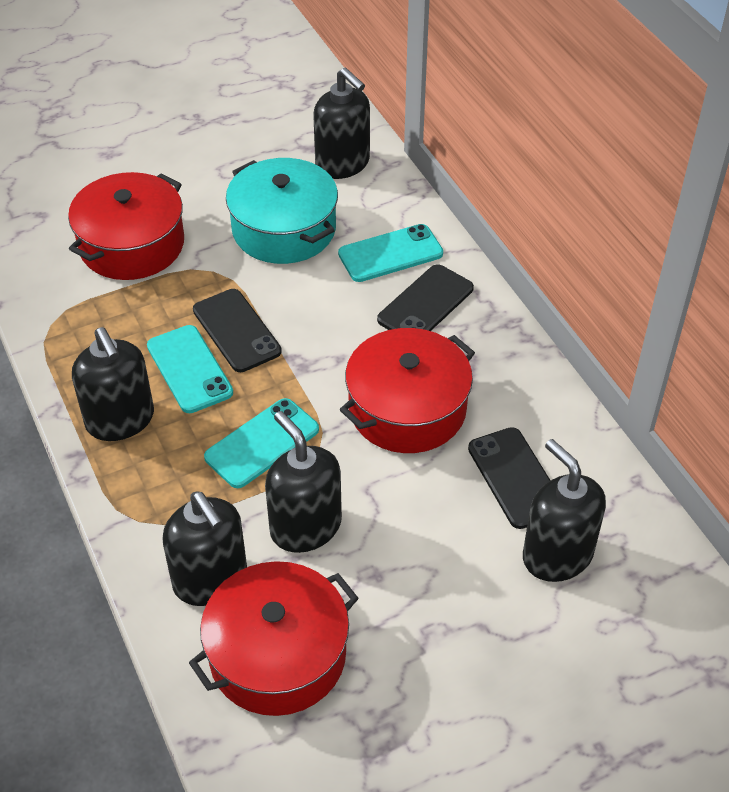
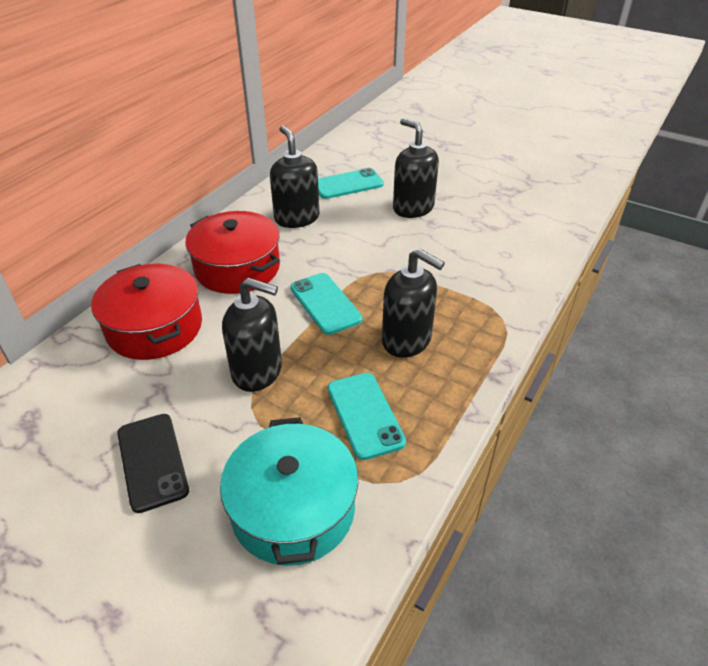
black phone: 3 -> 1
black soap dispenser: 5 -> 4
red pot: 3 -> 2

